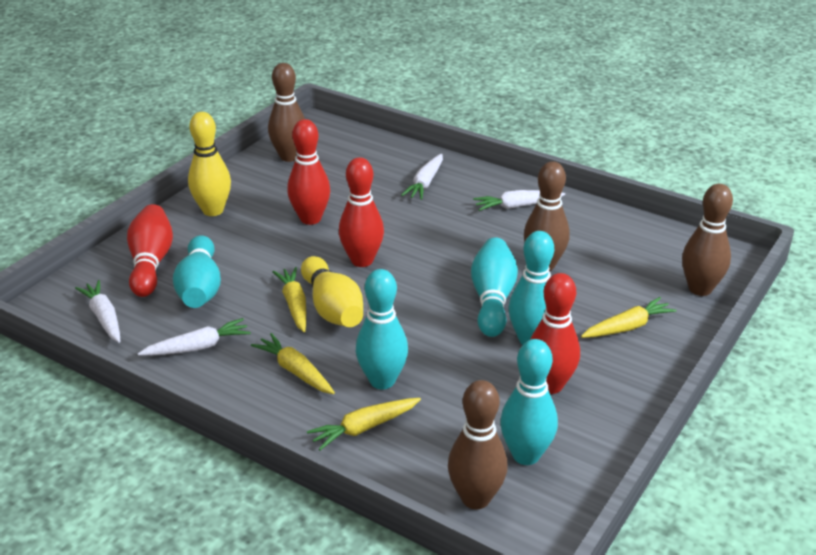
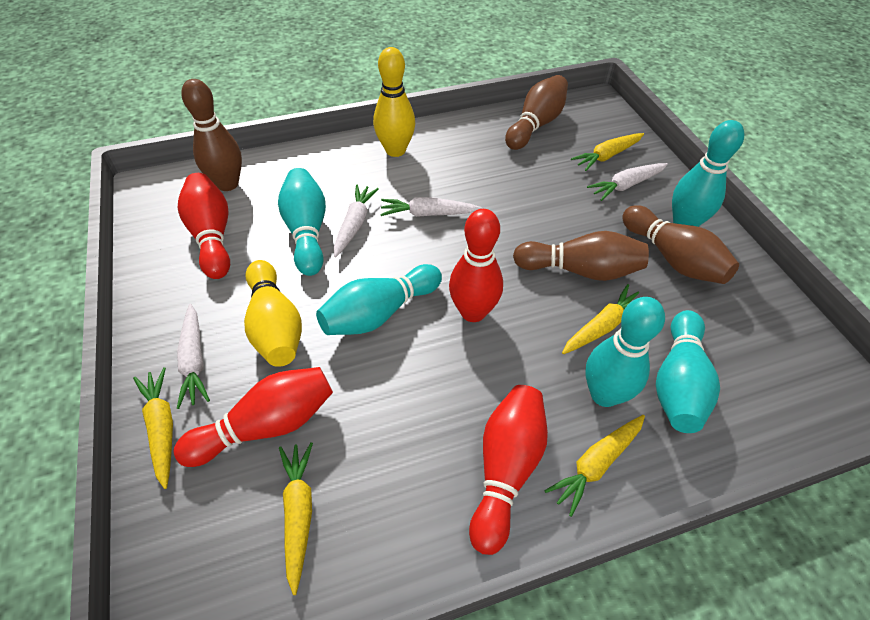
yellow carrot: 4 -> 5

